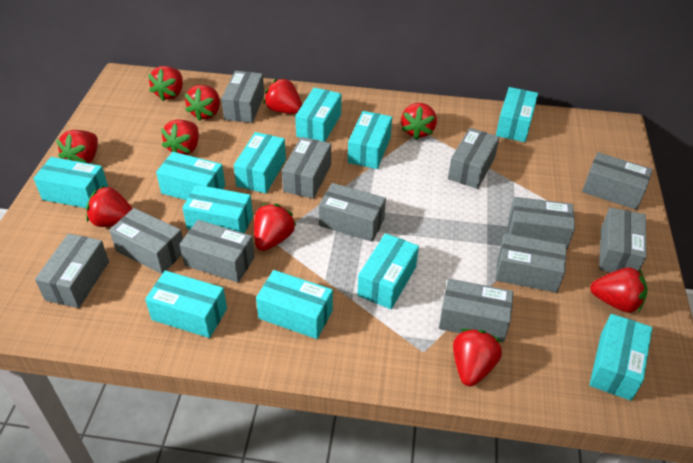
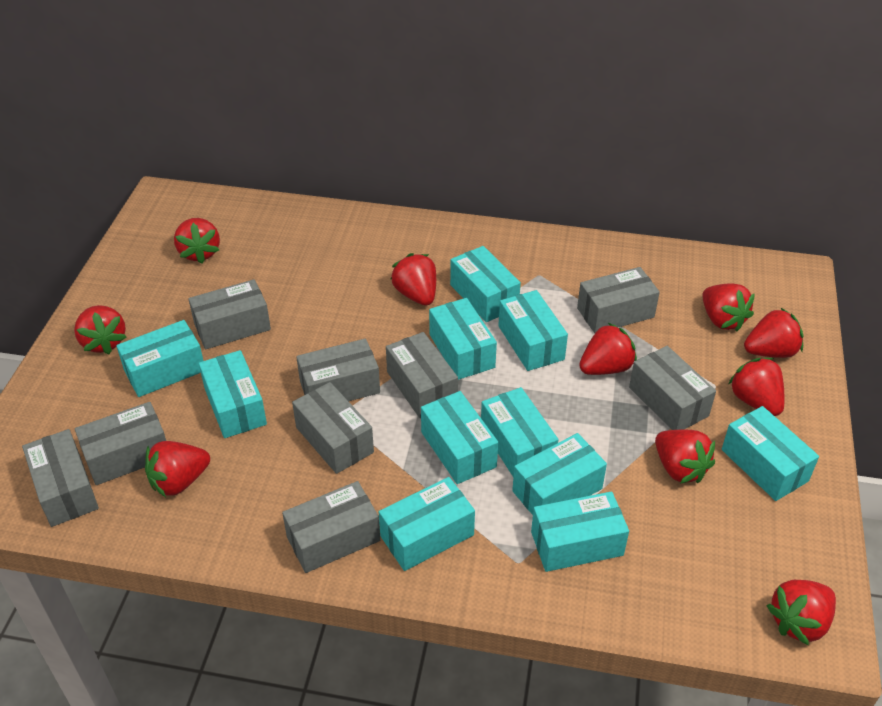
grey box: 12 -> 9

